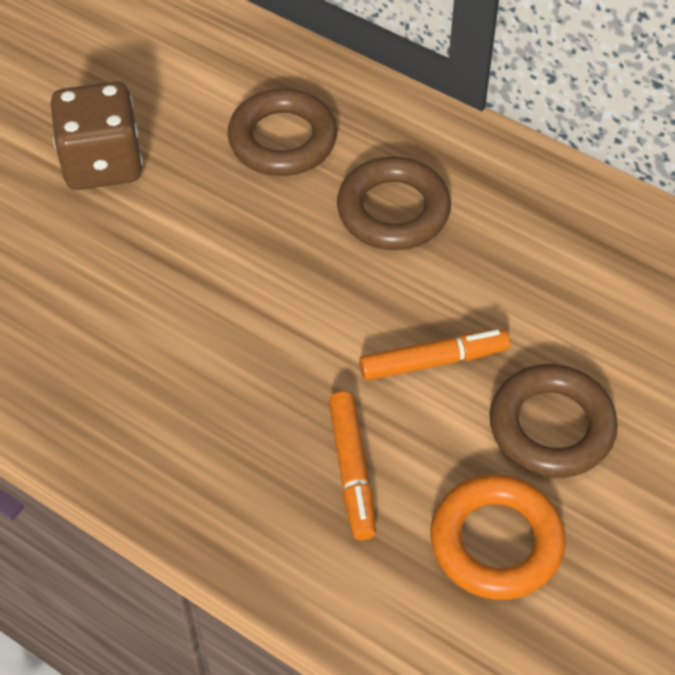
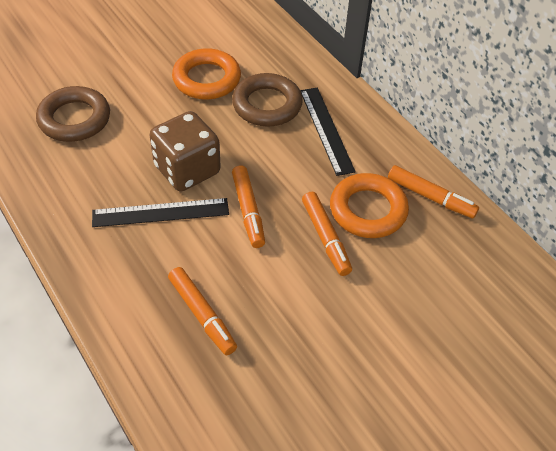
black ruler: 0 -> 2
brown ring: 3 -> 2
orange marker: 2 -> 4
orange ring: 1 -> 2

